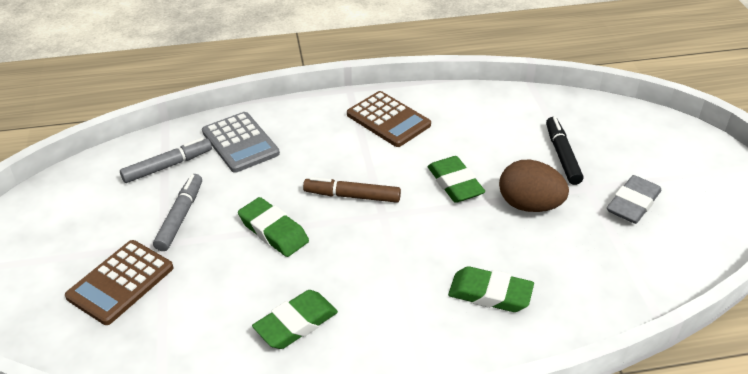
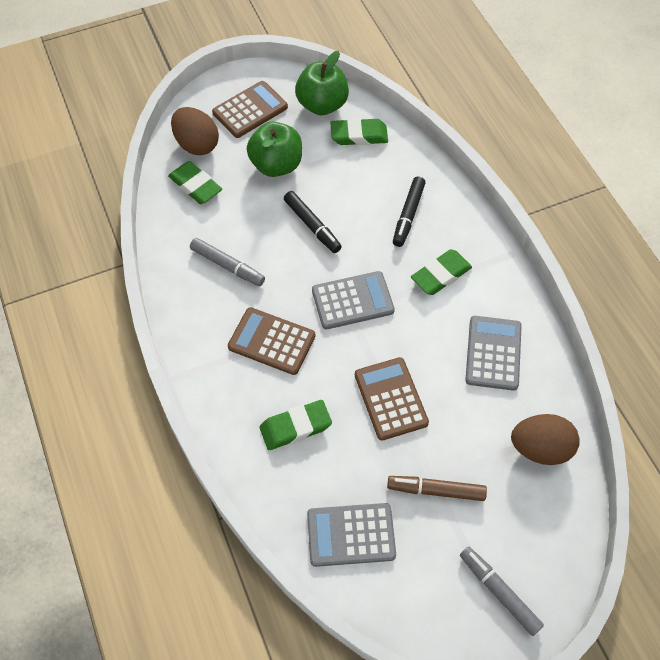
black marker: 1 -> 2
brown calculator: 2 -> 3
brown egg: 1 -> 2
green apple: 0 -> 2
grey calculator: 1 -> 3
grey eraser: 1 -> 0

